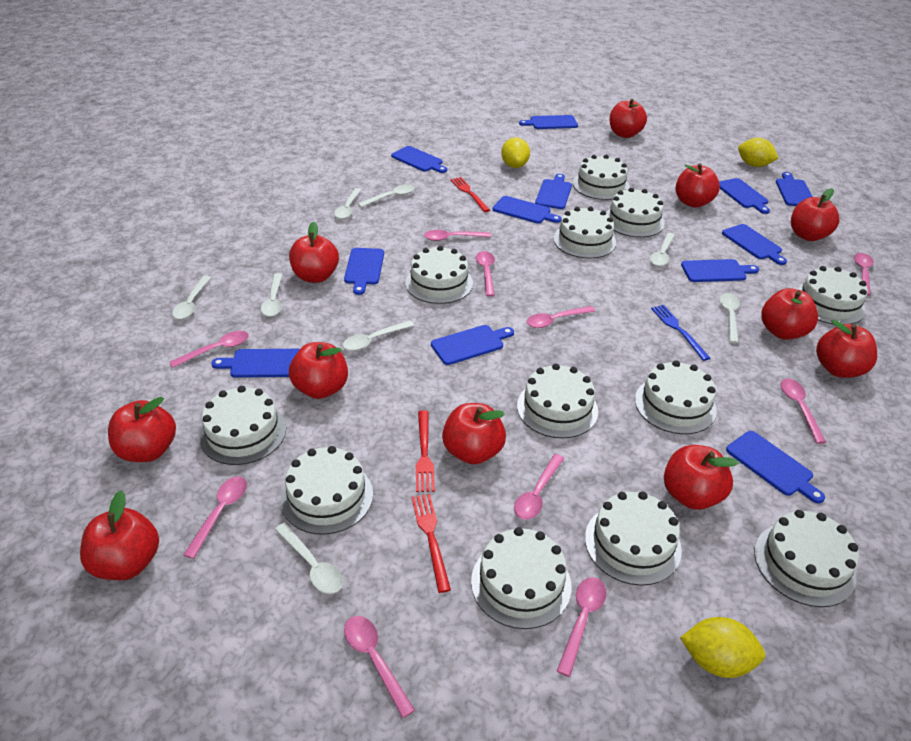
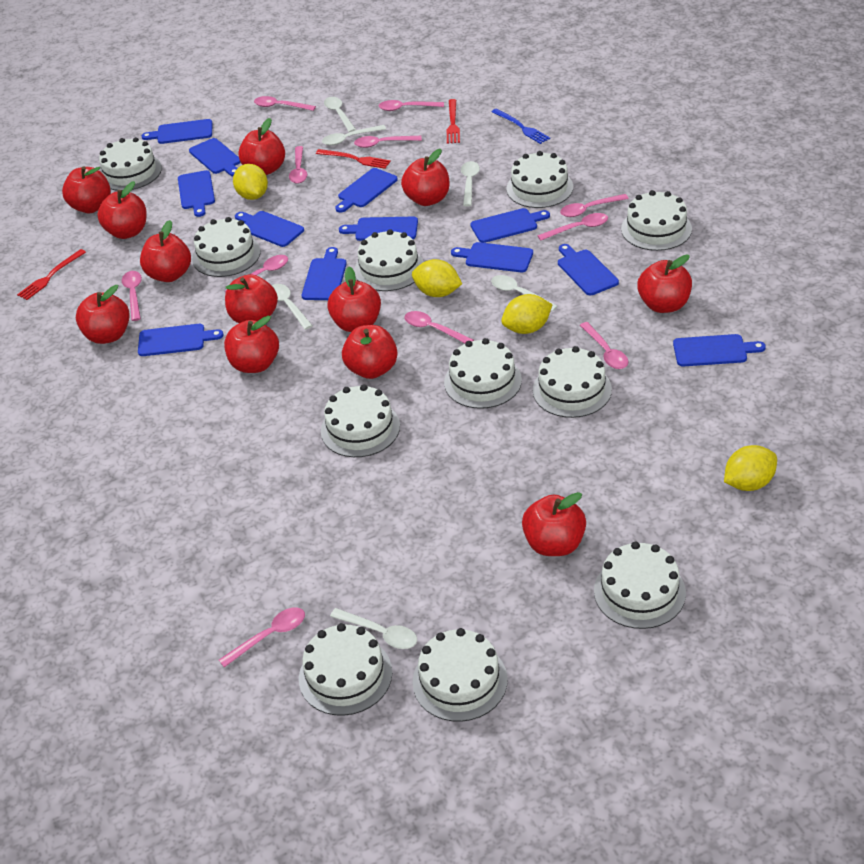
pink spoon: 10 -> 11
red apple: 11 -> 12
white cake: 12 -> 11
white spoon: 8 -> 6
yellow lemon: 3 -> 4

